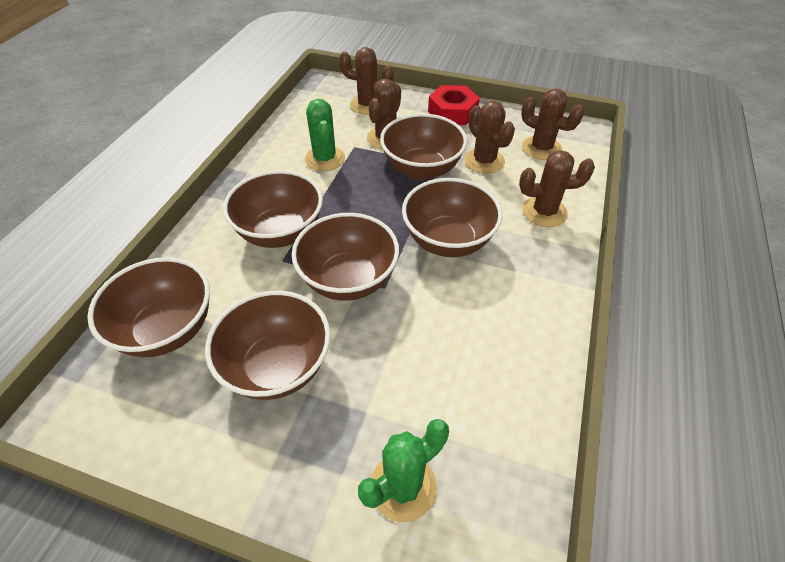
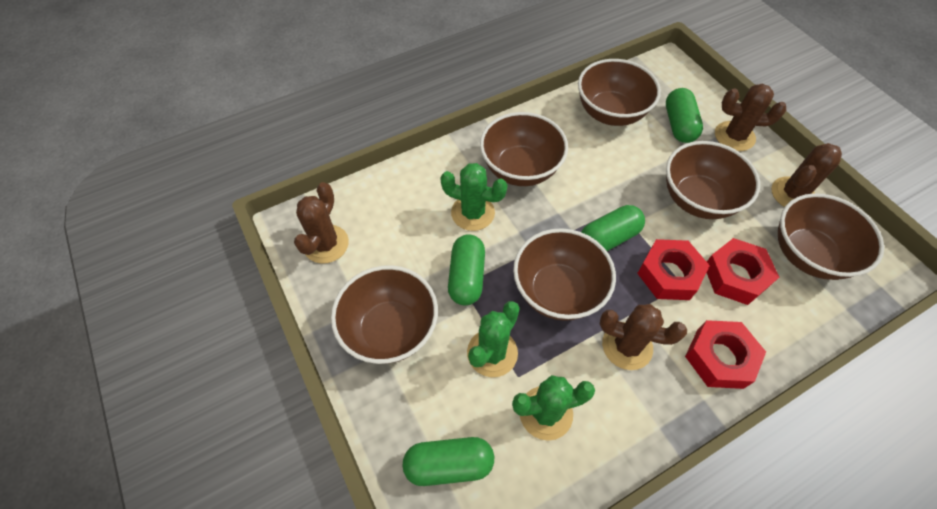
brown cactus: 5 -> 4
green cactus: 2 -> 3
green capsule: 0 -> 4
red nut: 1 -> 3

